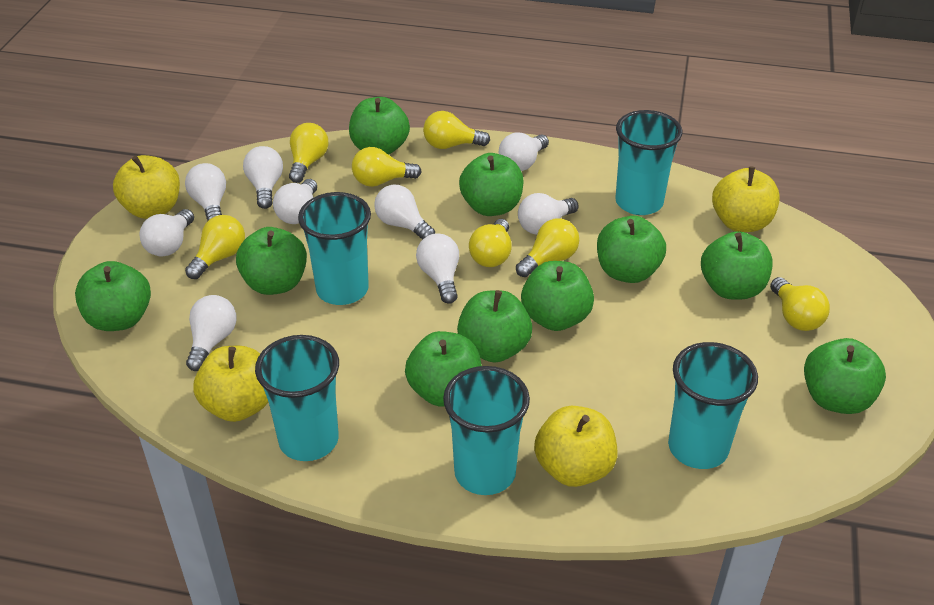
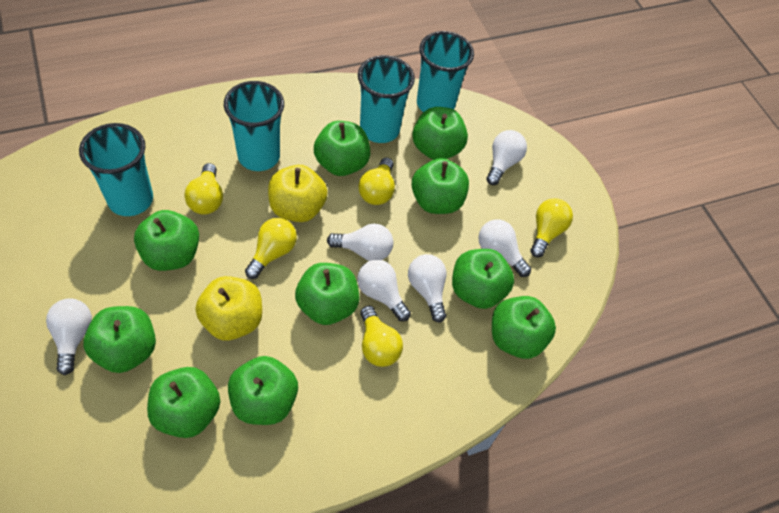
turquoise cup: 5 -> 4
white light bulb: 9 -> 6
yellow apple: 4 -> 2
yellow light bulb: 7 -> 5

